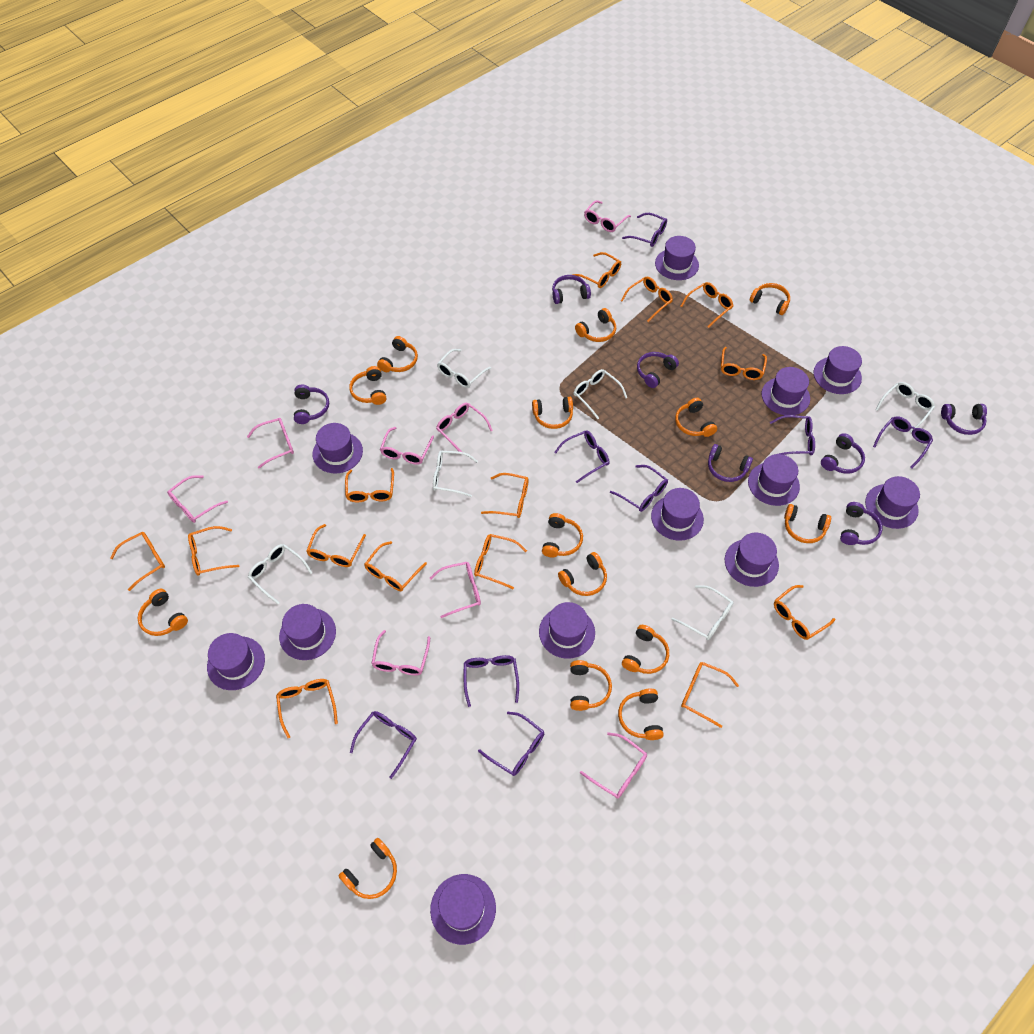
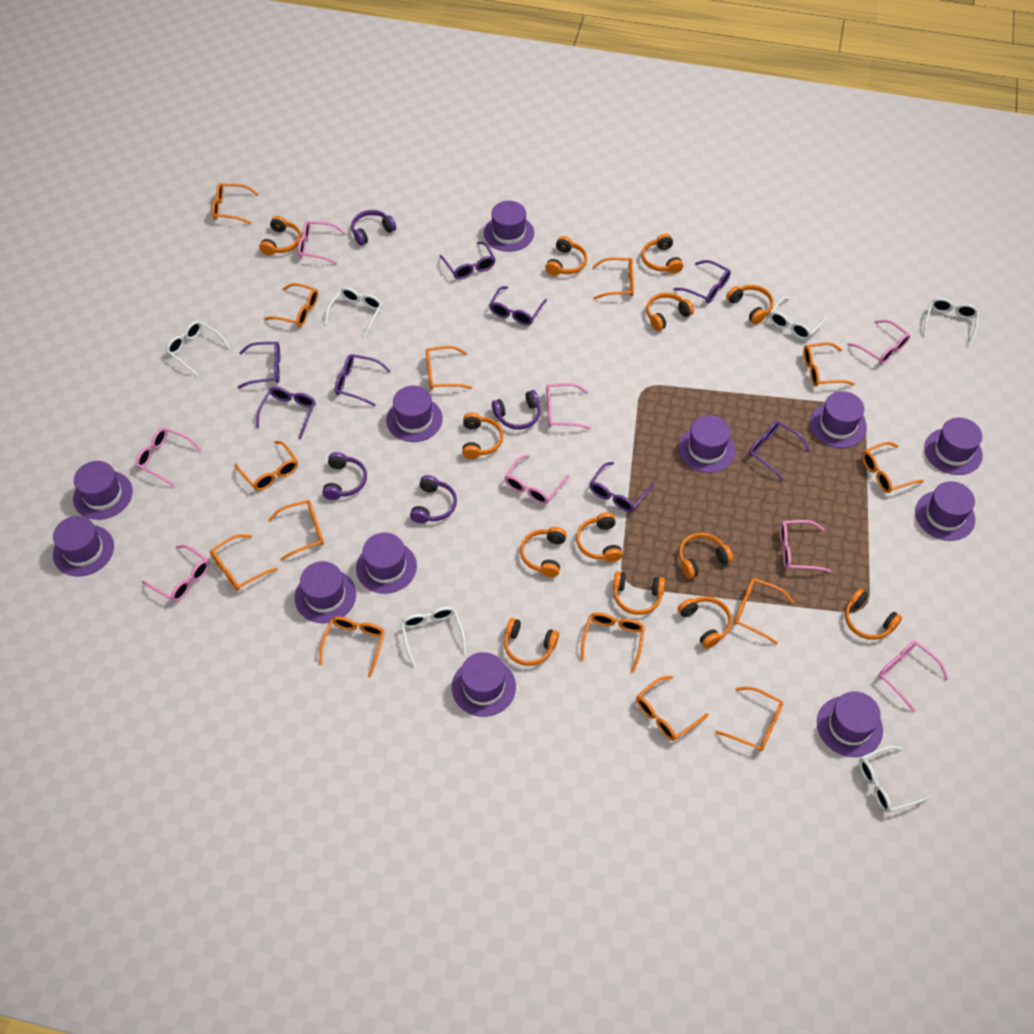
orange headphones: 14 -> 13
purple headphones: 7 -> 4

